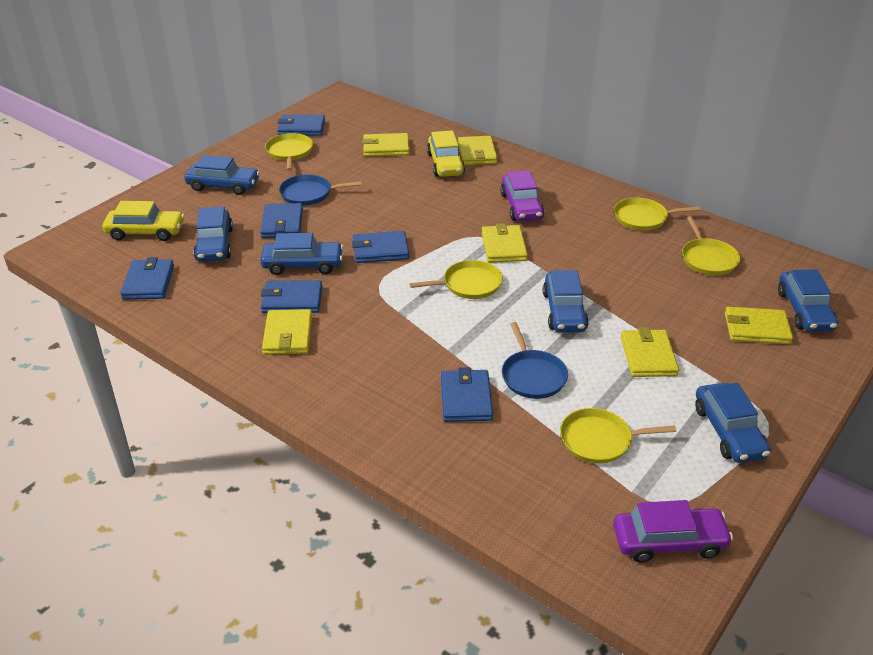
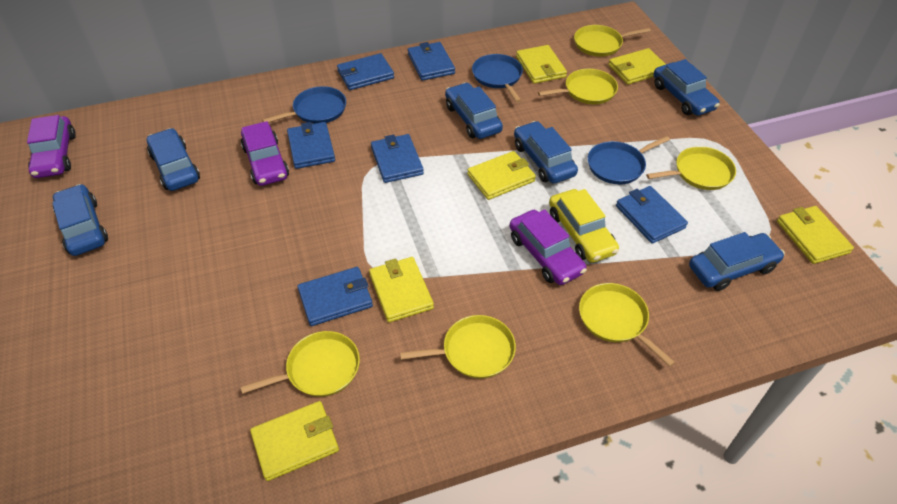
blue pan: 2 -> 3
purple car: 2 -> 3
yellow car: 2 -> 1
yellow pan: 5 -> 6

